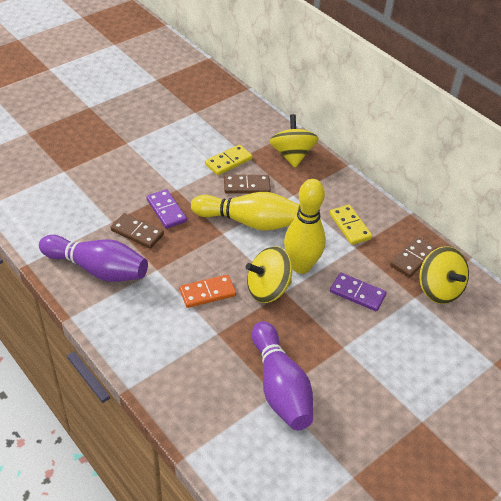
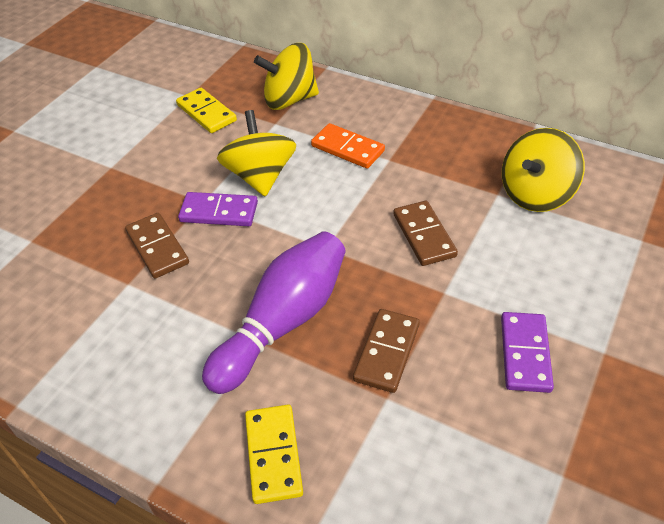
purple bowling pin: 2 -> 1
yellow bowling pin: 2 -> 0

